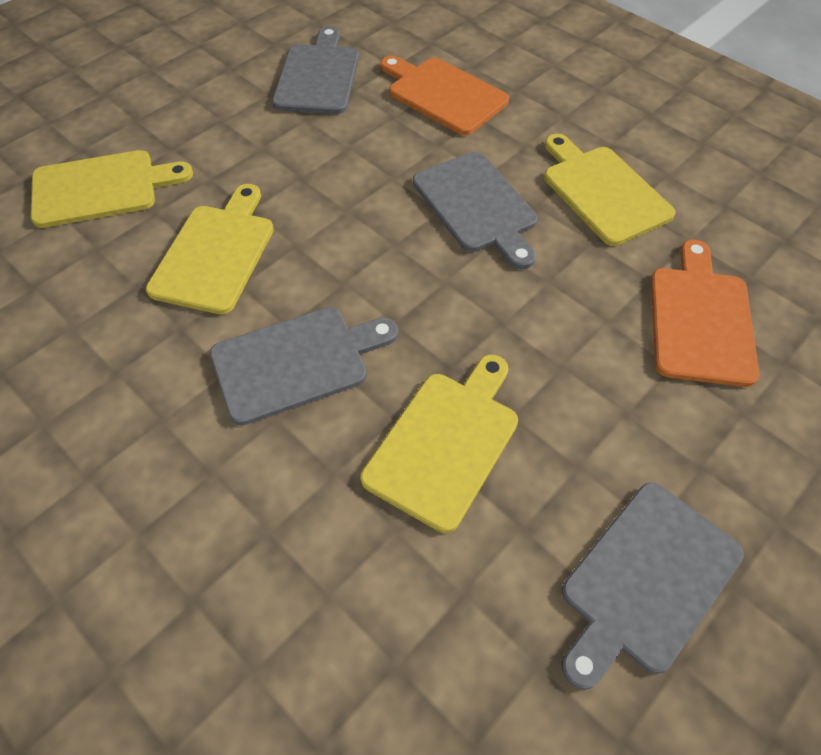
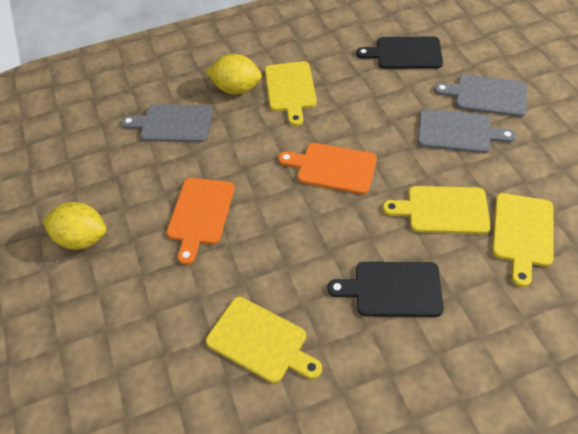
black cutting board: 0 -> 2
grey cutting board: 4 -> 3
yellow lemon: 0 -> 2

